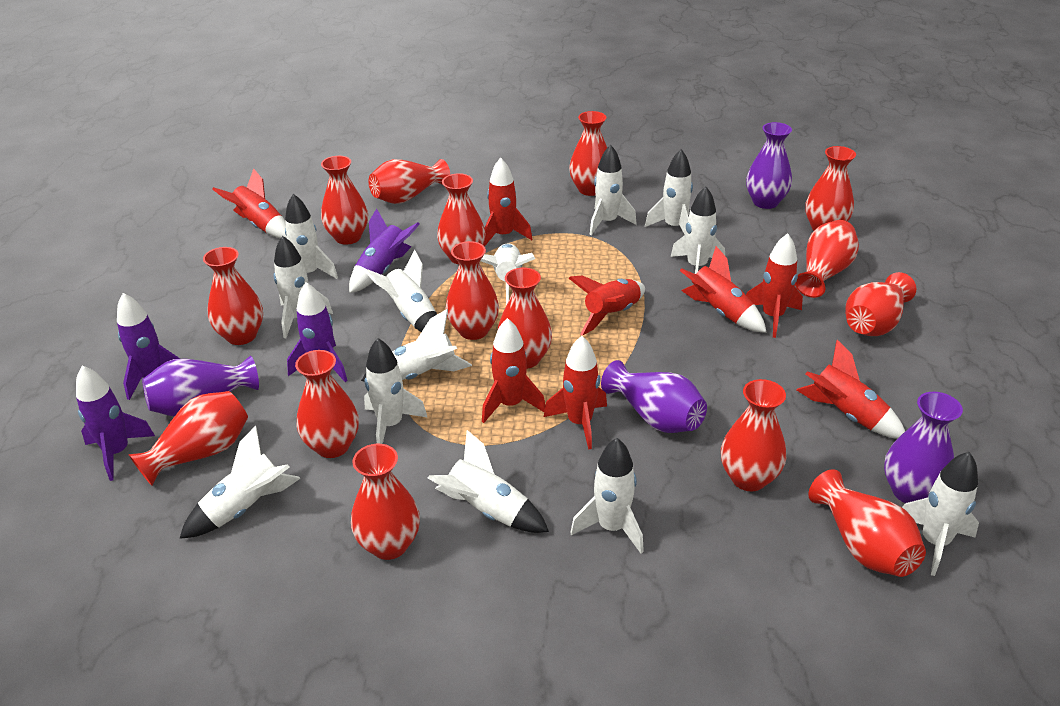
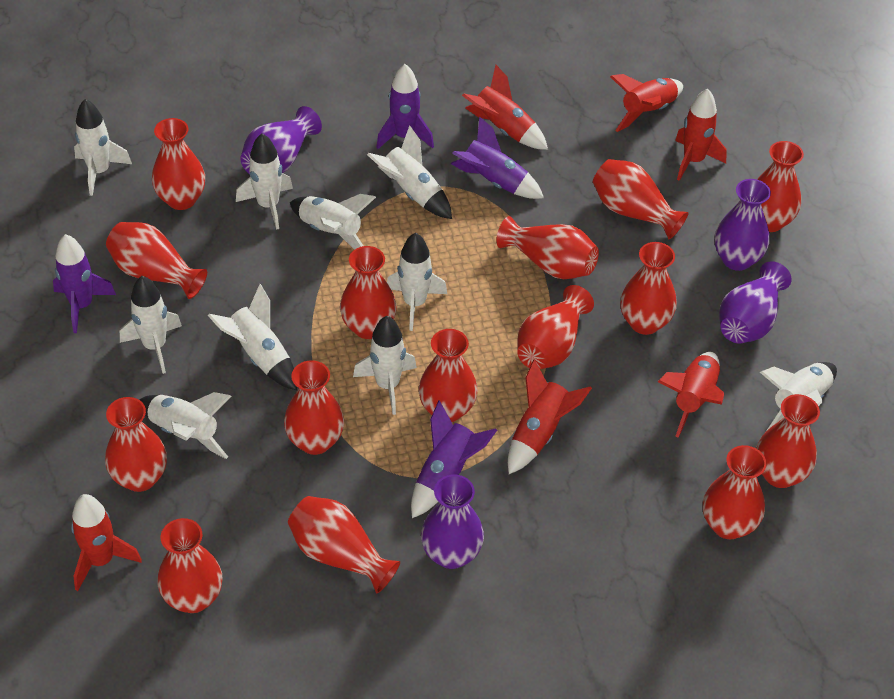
red rocket: 8 -> 6
white rocket: 13 -> 10

